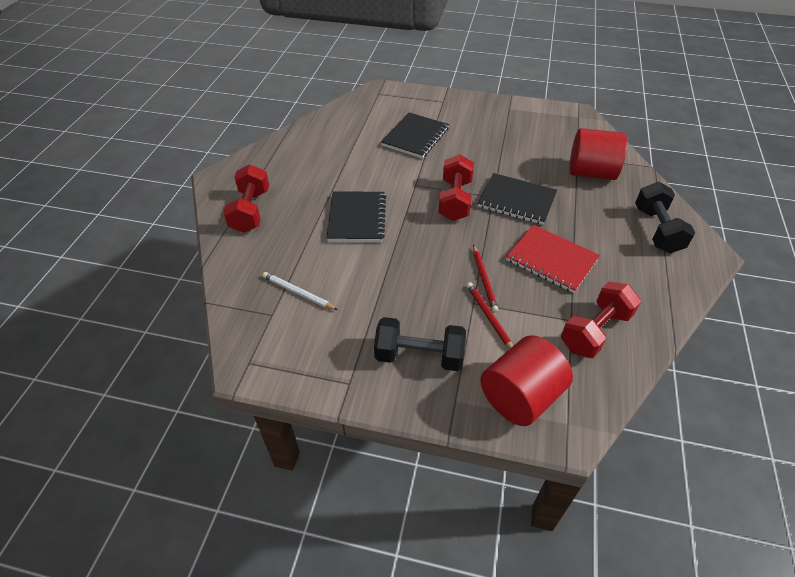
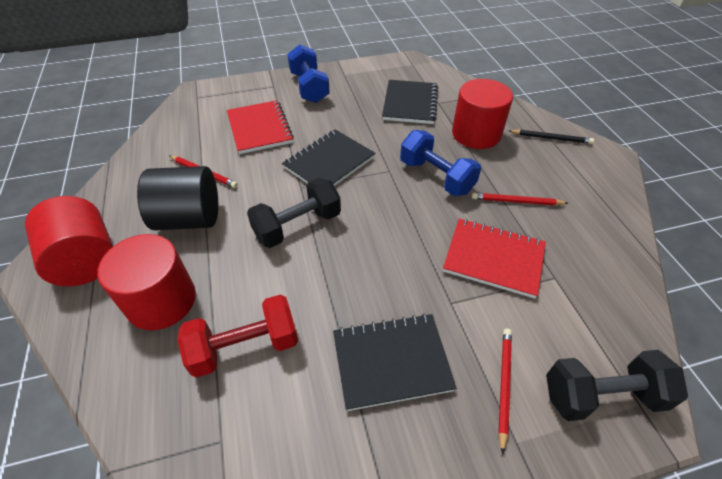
black cylinder: 0 -> 1
black pencil: 0 -> 1
blue dumbbell: 0 -> 2
red cylinder: 2 -> 3
red dumbbell: 3 -> 1
red notebook: 1 -> 2
red pencil: 2 -> 3
white pencil: 1 -> 0

